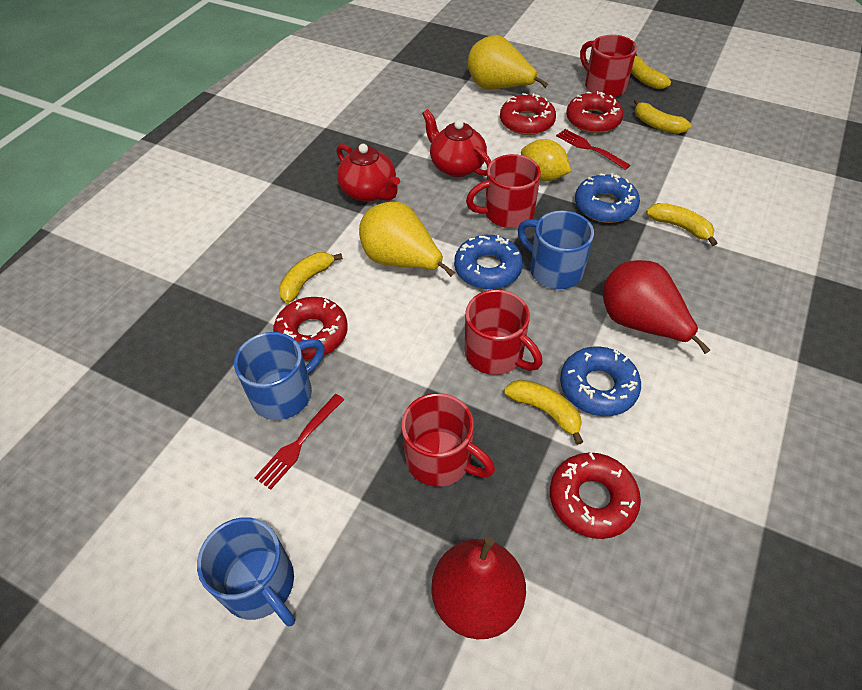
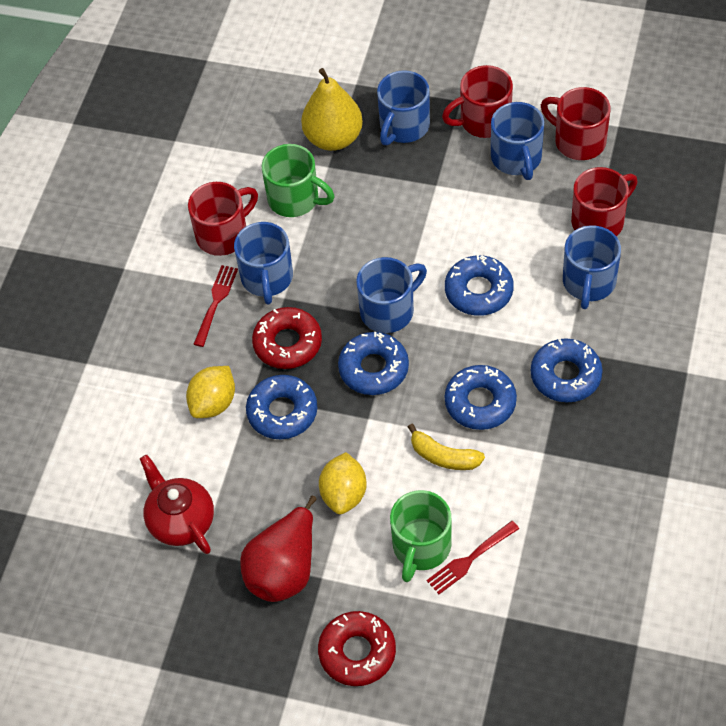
blue donut: 3 -> 5
blue mug: 3 -> 5
green mug: 0 -> 2
red donut: 4 -> 2
red pear: 2 -> 1
red teapot: 2 -> 1
yellow banana: 5 -> 1
yellow lemon: 1 -> 2
yellow pear: 2 -> 1

